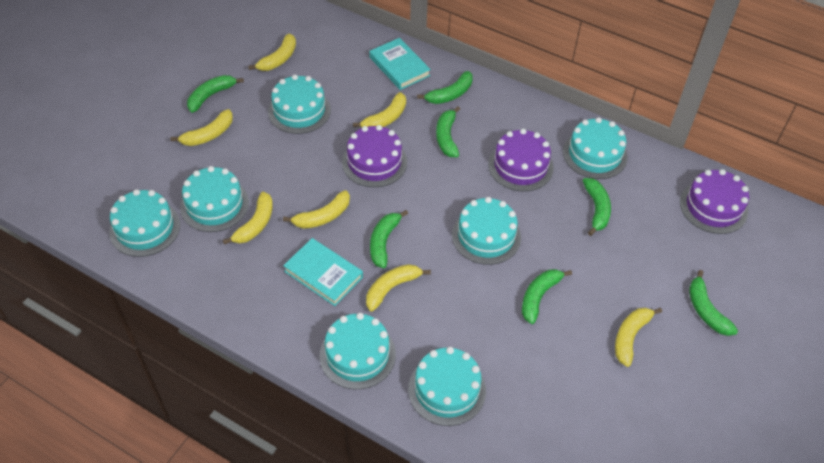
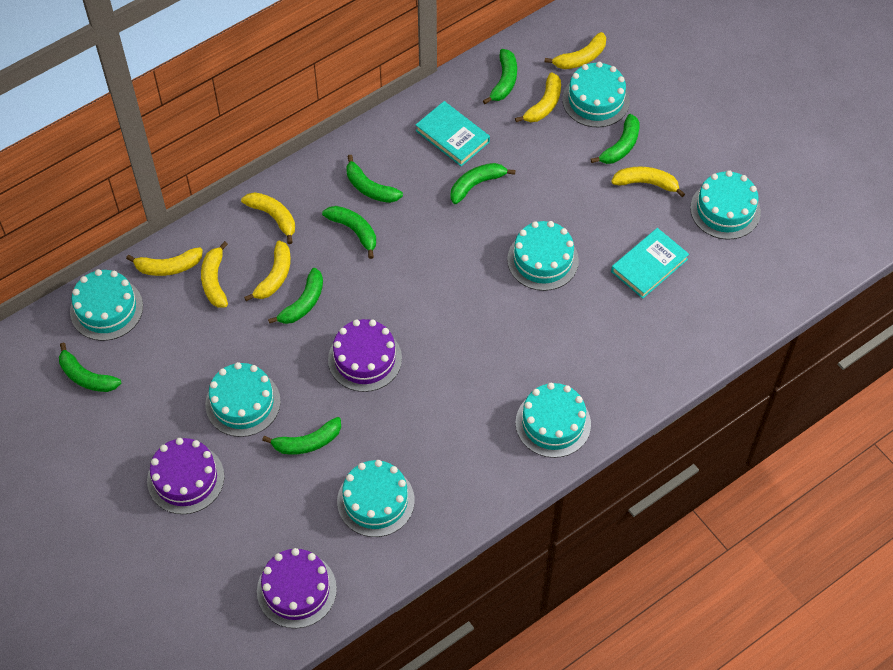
green banana: 7 -> 8

